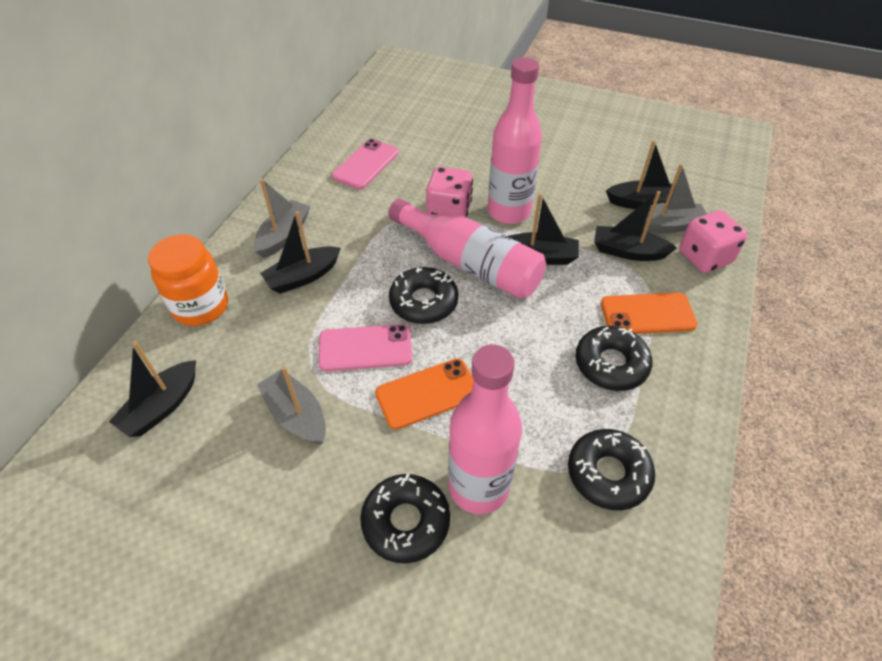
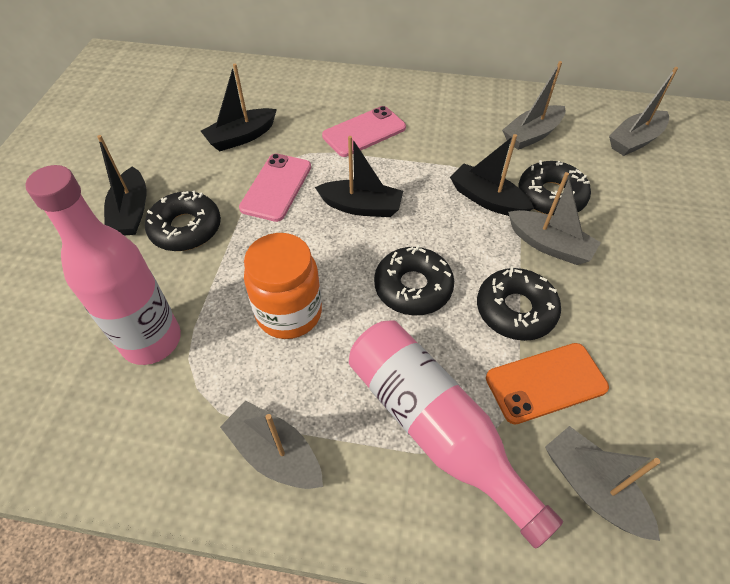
black boat: 5 -> 4
grey boat: 3 -> 5
orange phone: 2 -> 1
pink bottle: 3 -> 2
pink dice: 2 -> 0

